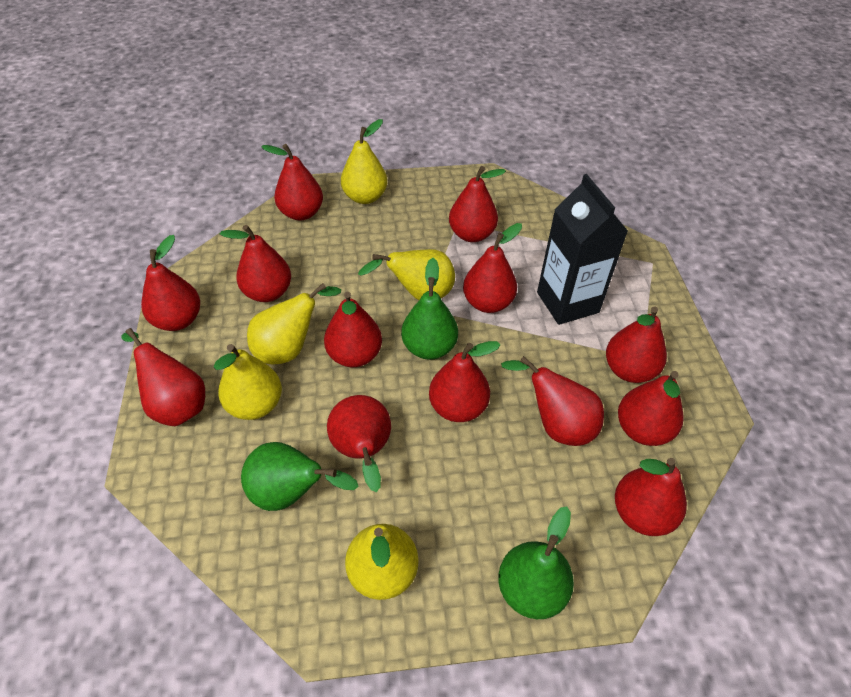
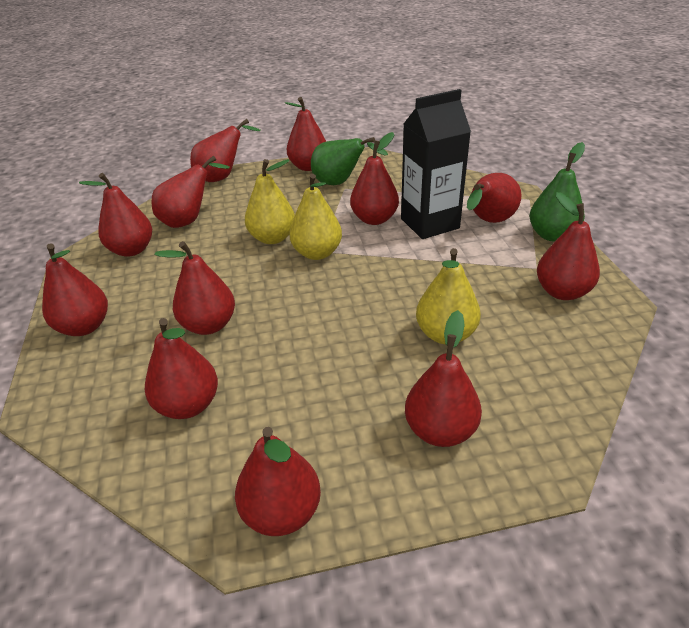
green pear: 3 -> 2
red pear: 13 -> 12
yellow pear: 5 -> 3

